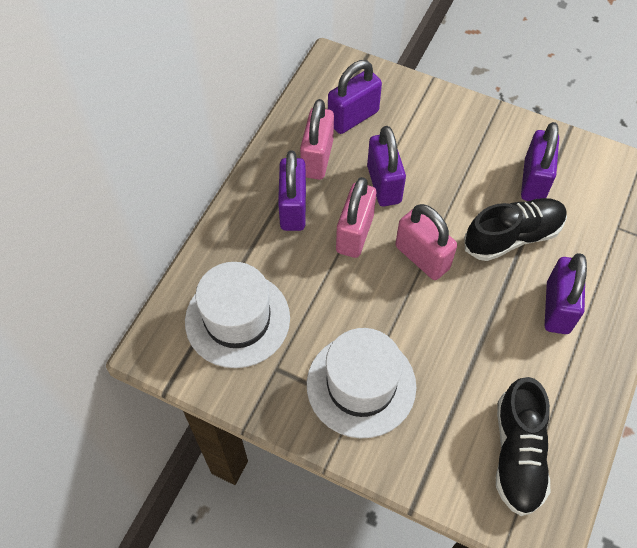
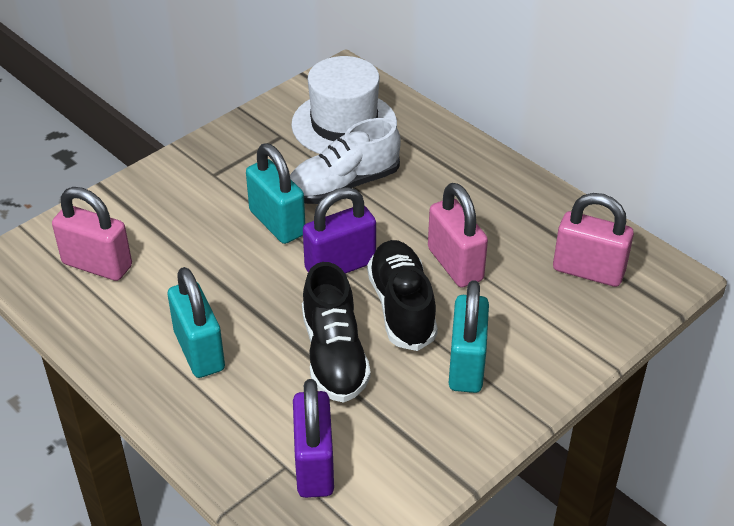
purple padlock: 5 -> 2
turquoise padlock: 0 -> 3
white hat: 2 -> 1
white shoe: 0 -> 1

